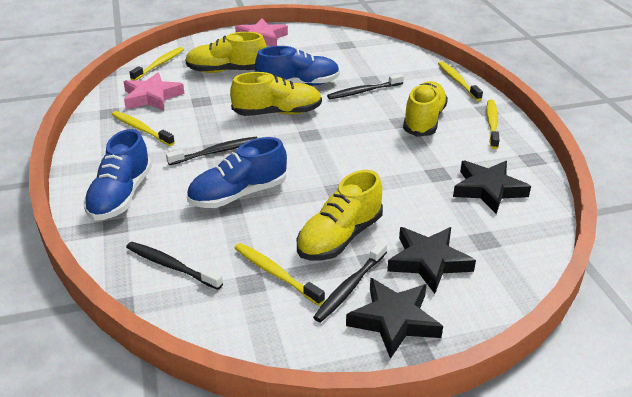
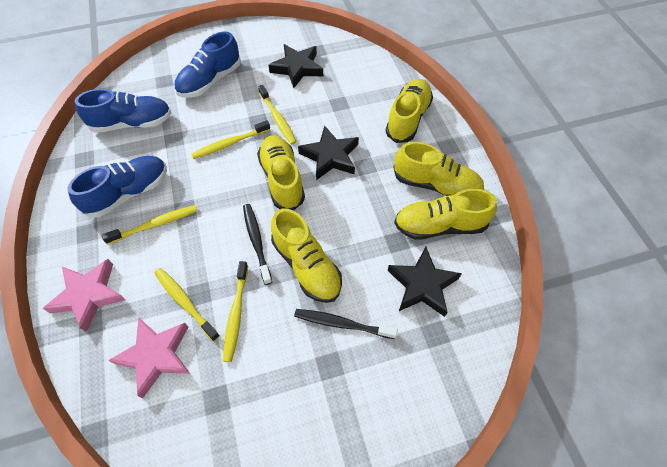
black toothbrush: 4 -> 2
yellow shoe: 4 -> 5

